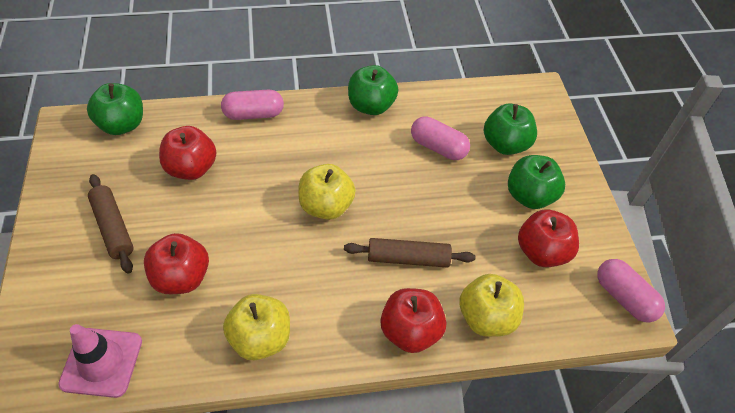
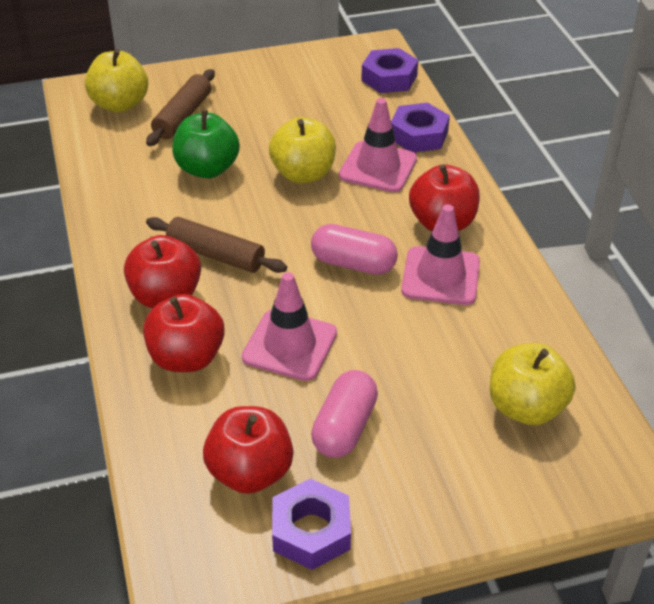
green apple: 4 -> 1
pink capsule: 3 -> 2
pink traffic cone: 1 -> 3
purple nut: 0 -> 3

